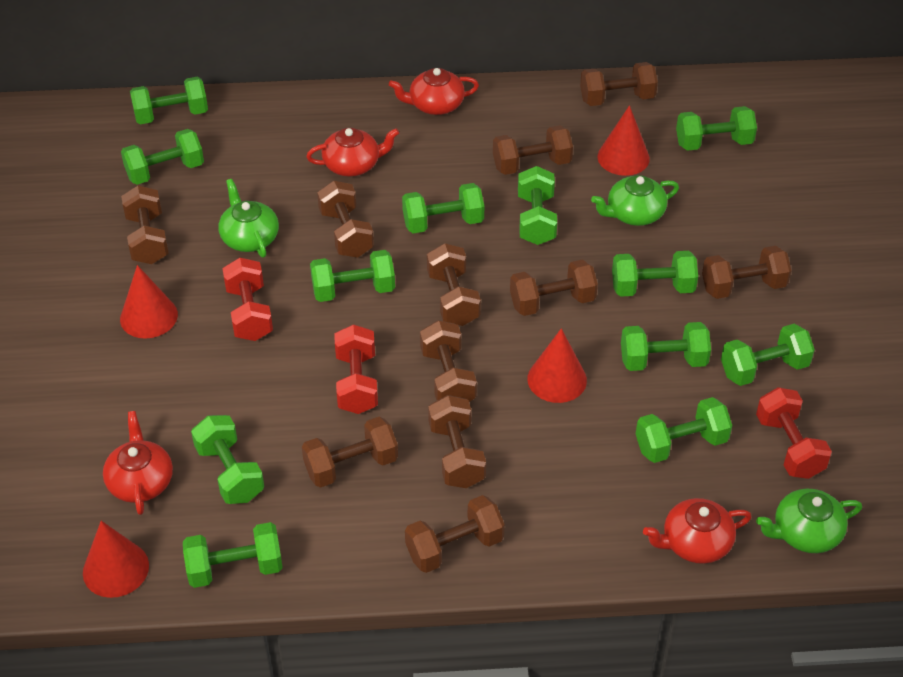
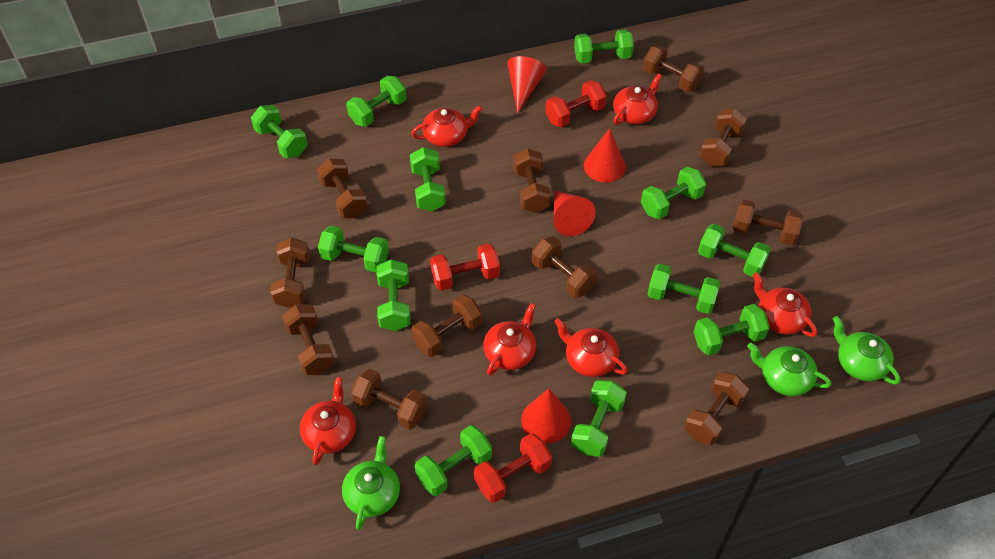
red teapot: 4 -> 6

